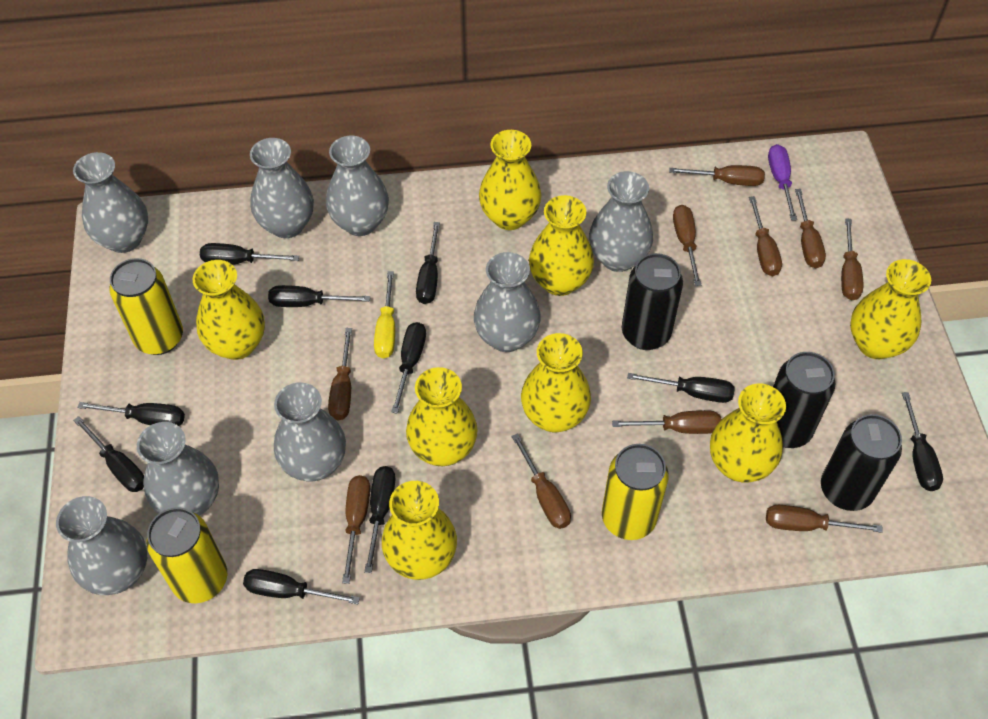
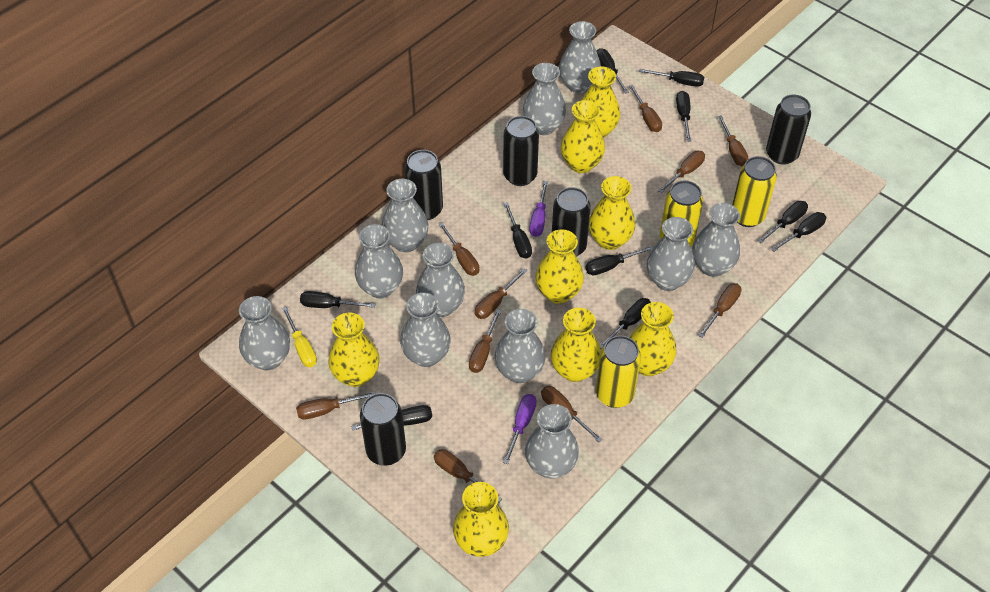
black can: 3 -> 5
grey vase: 8 -> 11
purple screwdriver: 1 -> 2

